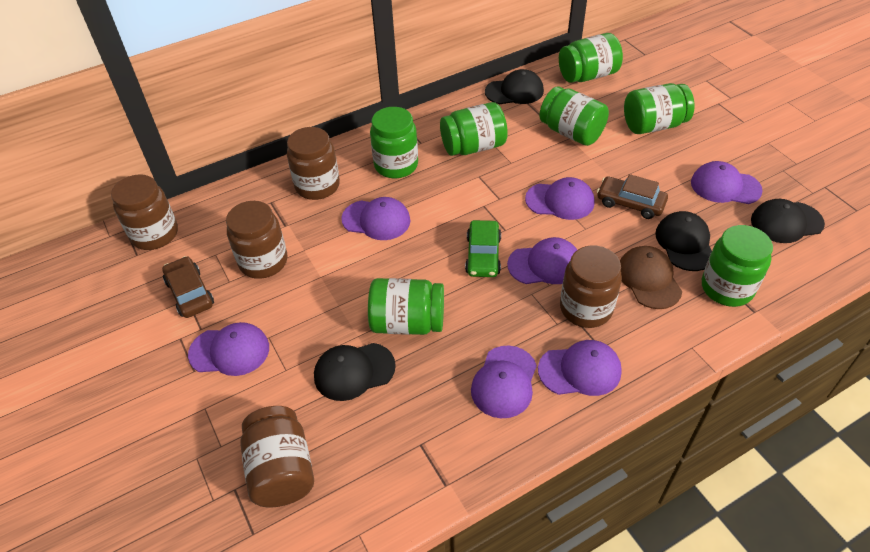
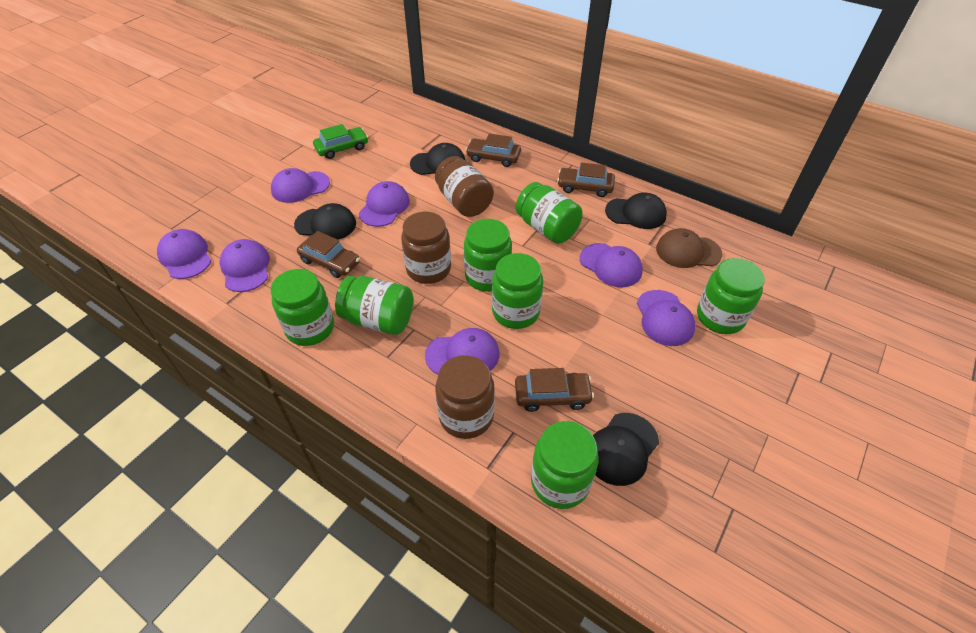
brown car: 2 -> 4
brown jar: 5 -> 3

